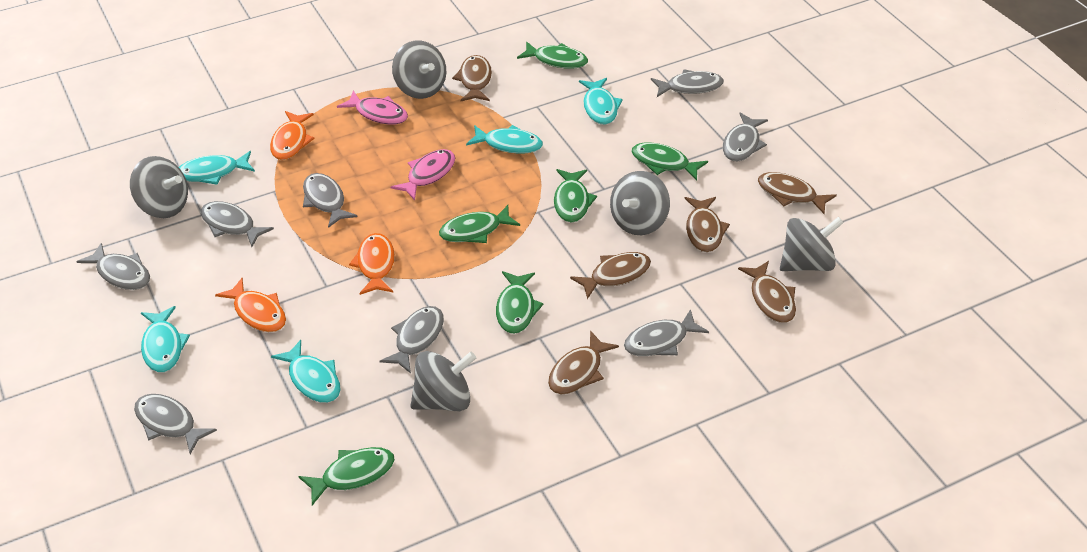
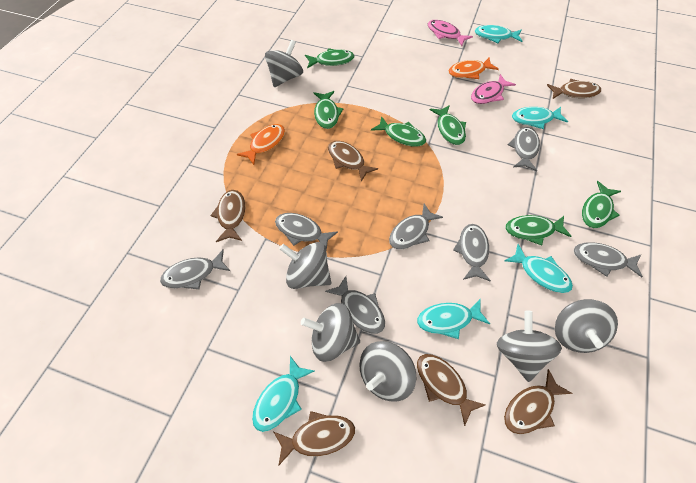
grey fish: 8 -> 7
grey spinning top: 5 -> 6
orange fish: 3 -> 2

